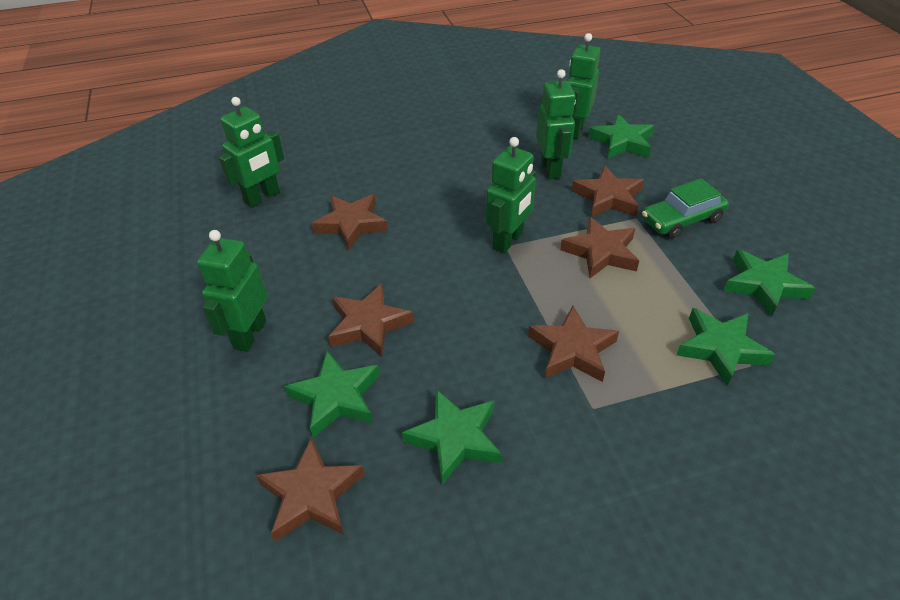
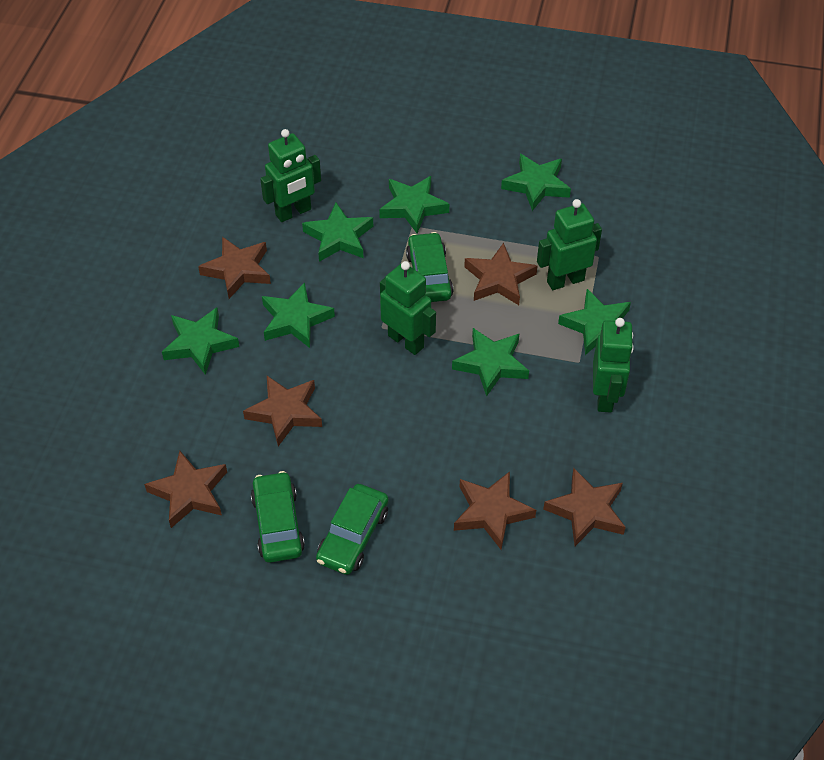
green car: 1 -> 3
green robot: 5 -> 4
green star: 5 -> 7

